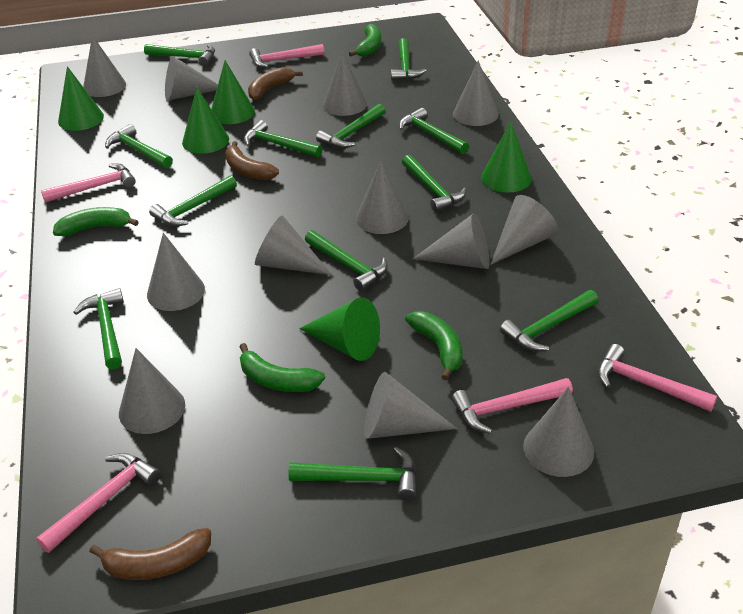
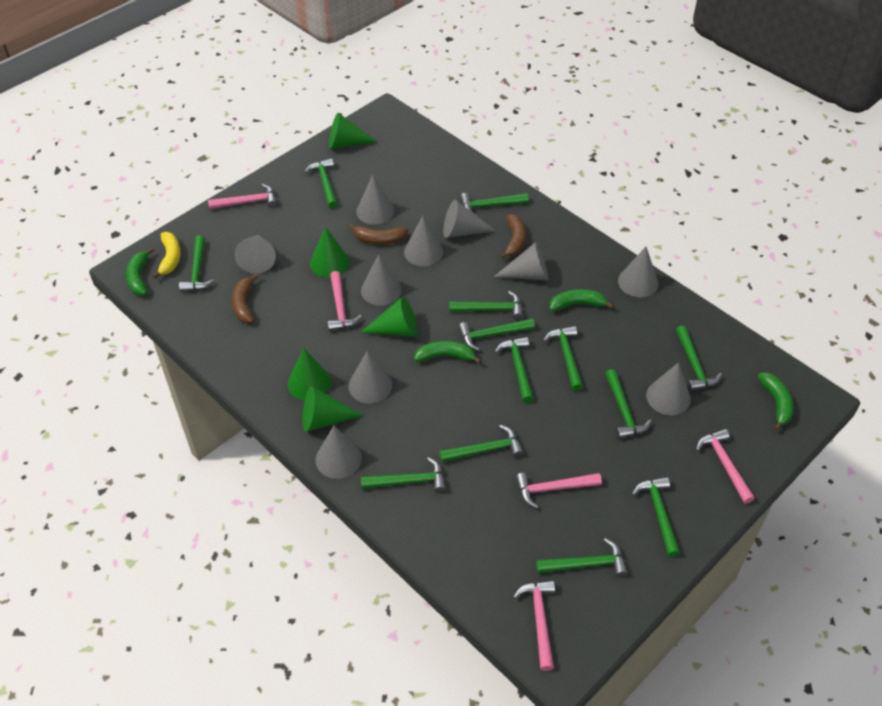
green hammer: 12 -> 13
grey cone: 12 -> 10
yellow banana: 0 -> 1

